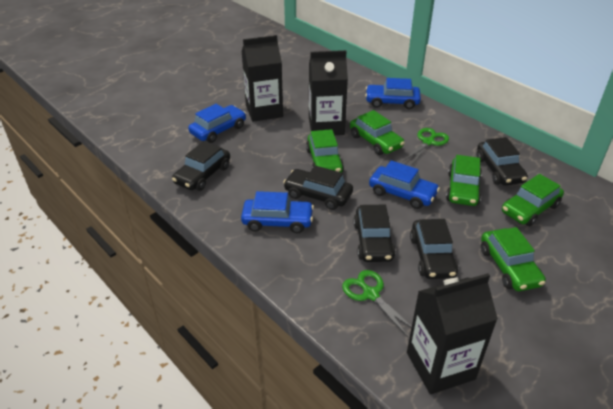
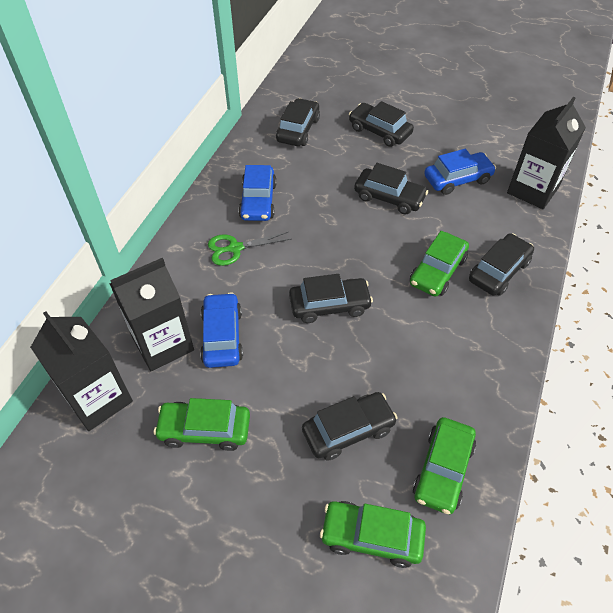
black car: 5 -> 6
blue car: 4 -> 3
green car: 5 -> 4
green scissors: 2 -> 1

